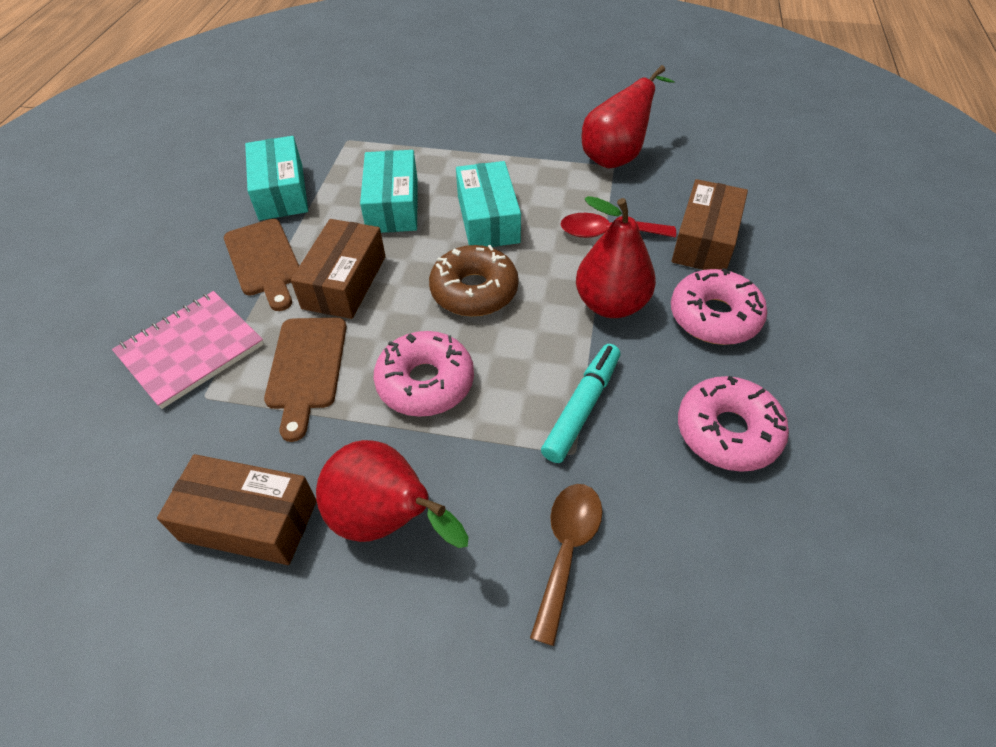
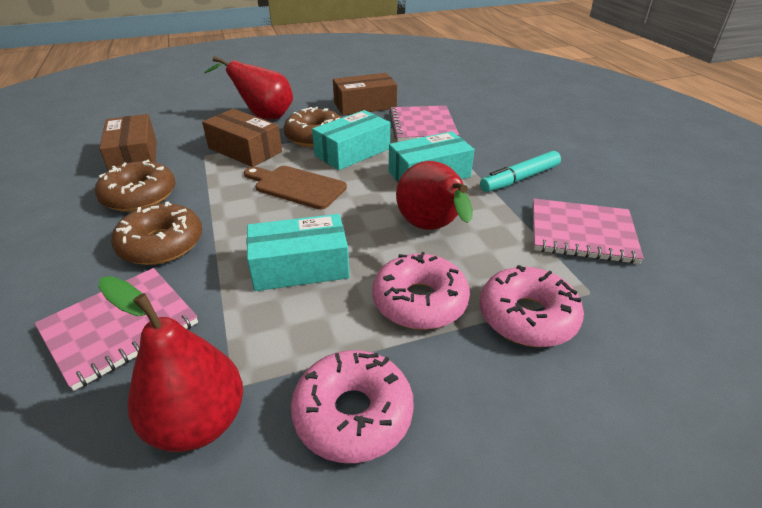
brown cutting board: 2 -> 1
brown donut: 1 -> 3
brown spoon: 1 -> 0
pink notebook: 1 -> 3
red spoon: 1 -> 0

